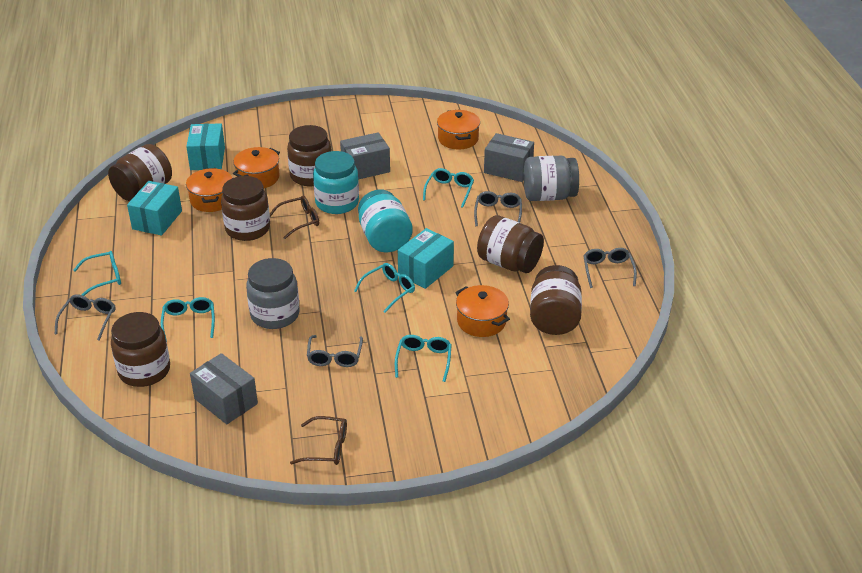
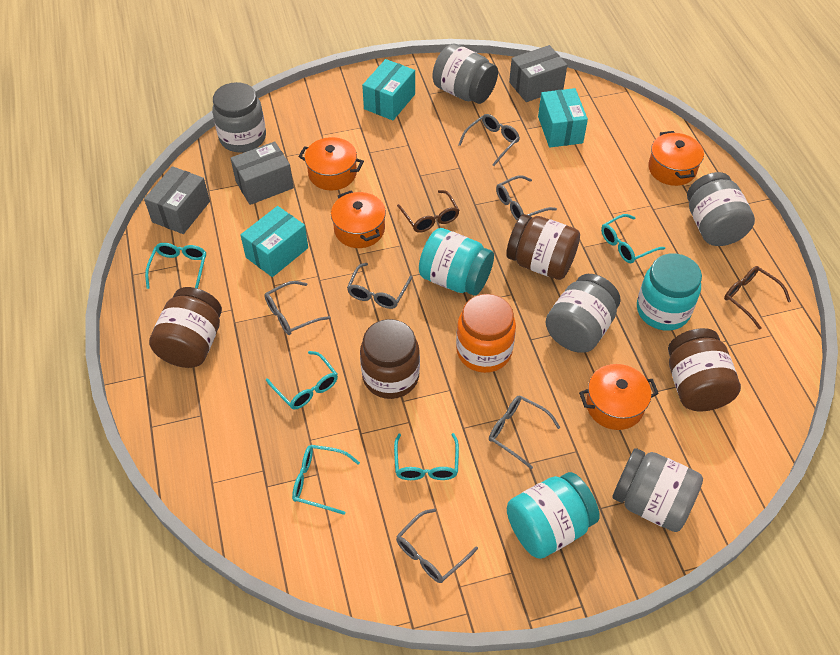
brown jar: 6 -> 4
grey glasses: 4 -> 6
grey jar: 2 -> 5
orange jar: 0 -> 1
turquoise jar: 2 -> 3

